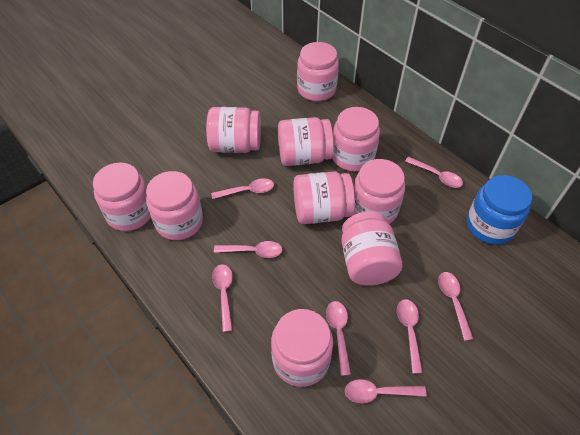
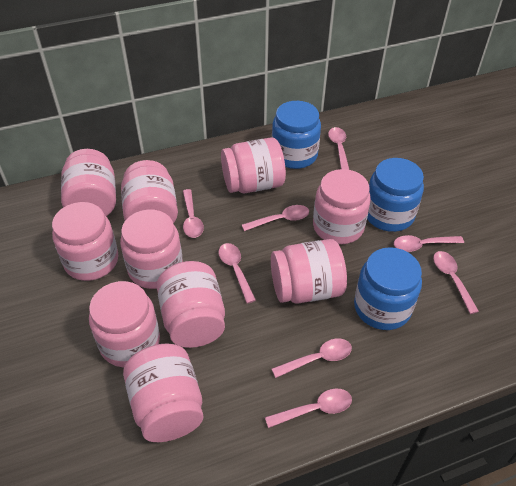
blue jar: 1 -> 3

